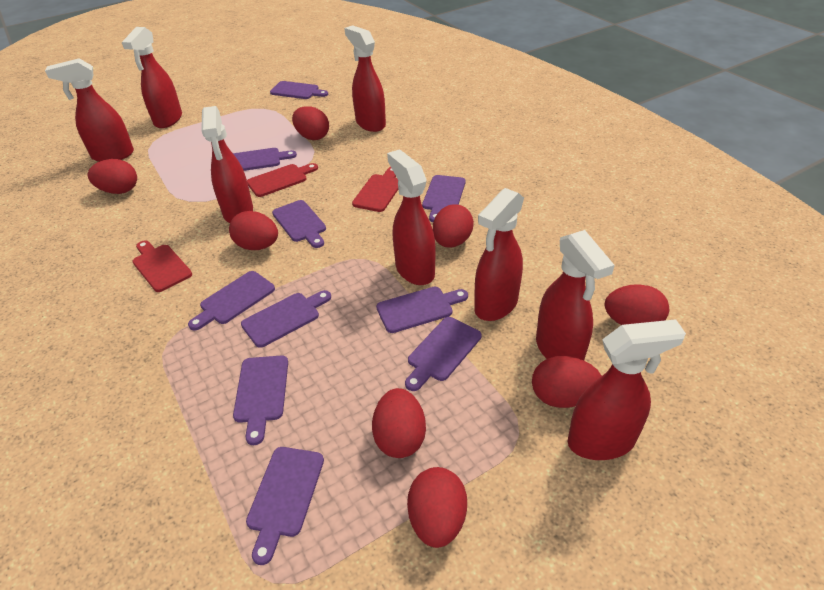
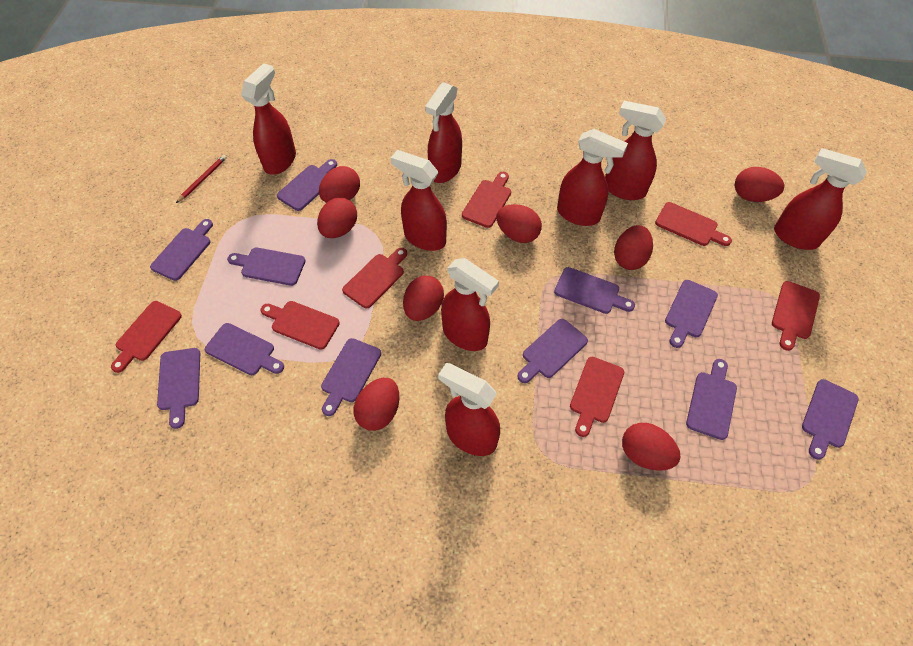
purple cutting board: 10 -> 11
red cutting board: 3 -> 7
red pencil: 0 -> 1

